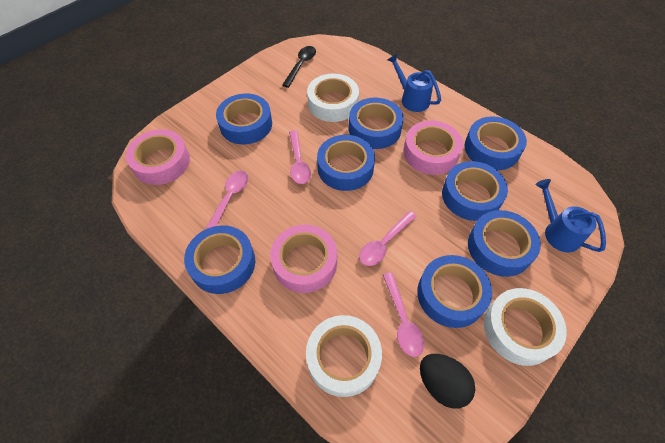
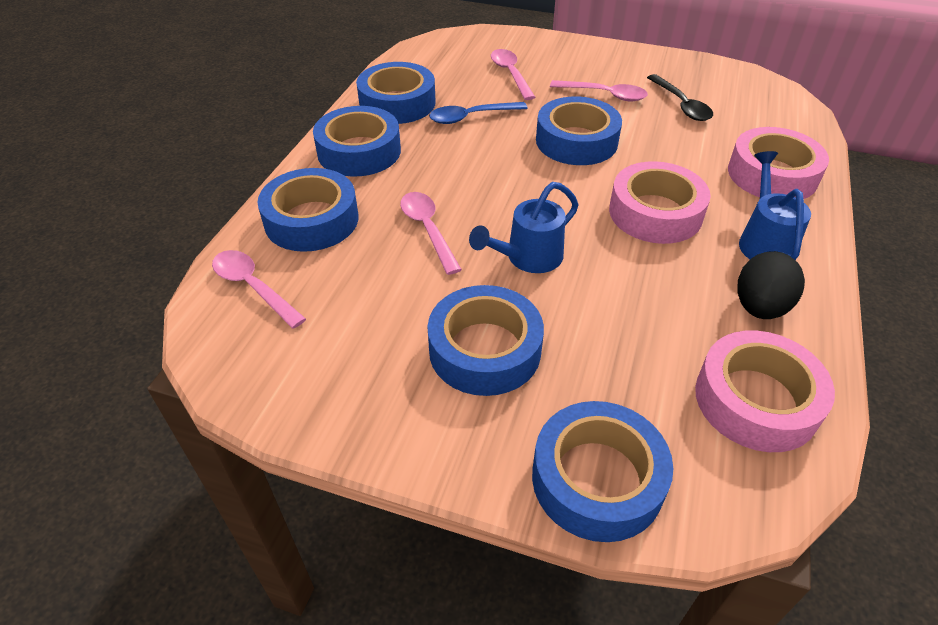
blue spoon: 0 -> 1
blue tape: 8 -> 6
white tape: 3 -> 0

